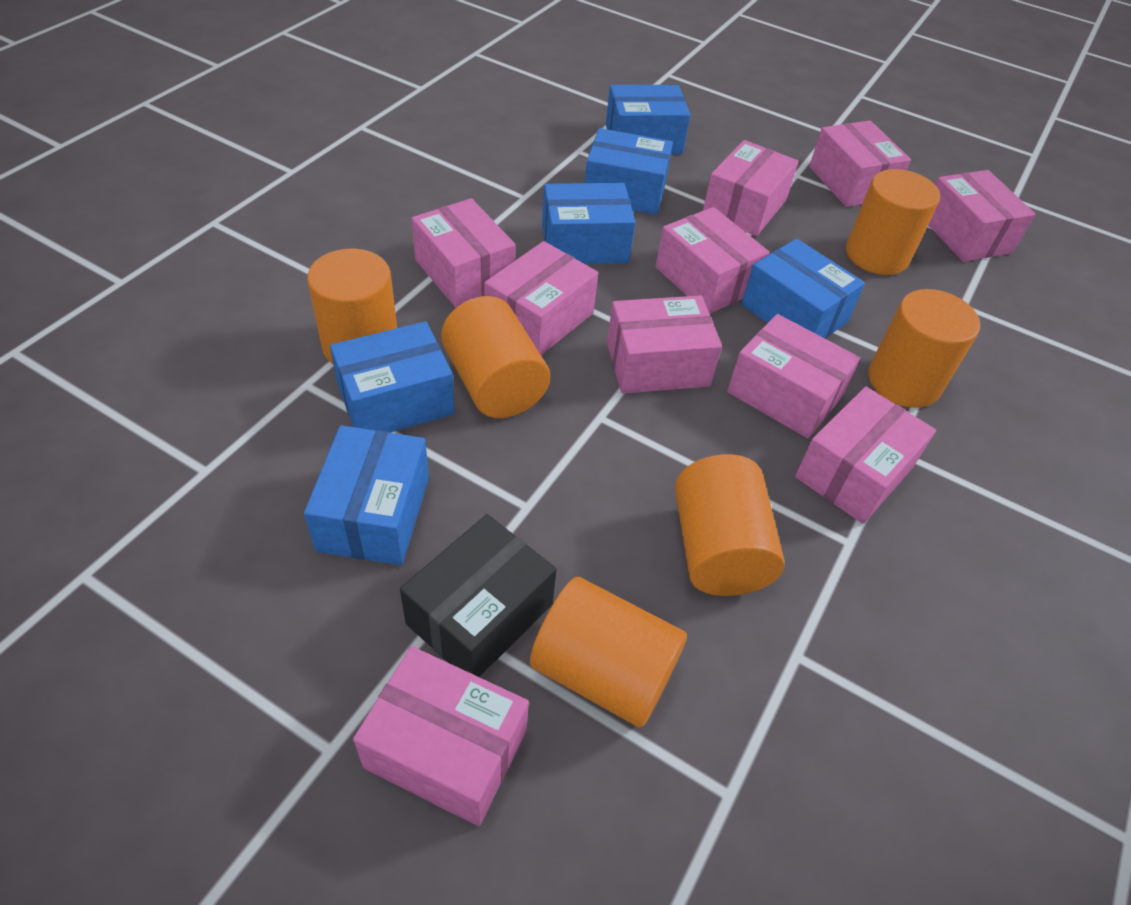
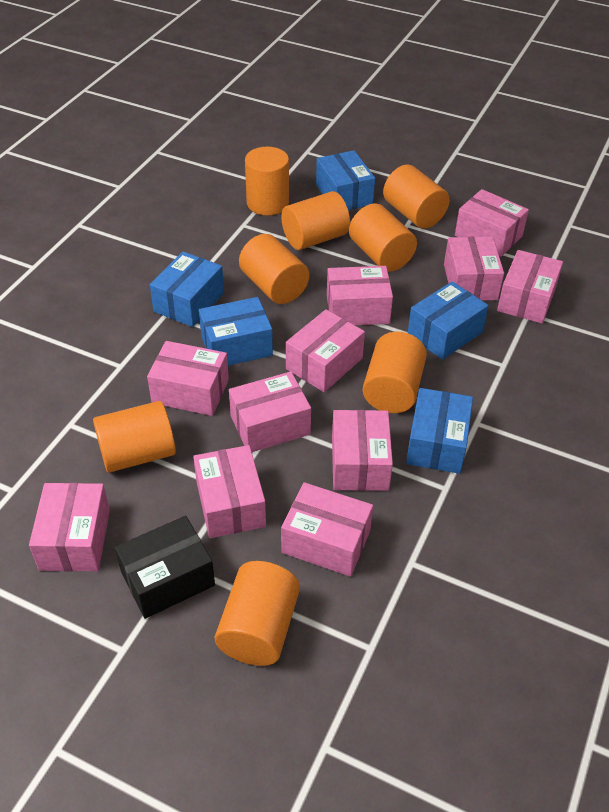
blue box: 6 -> 5
orange cylinder: 6 -> 8
pink box: 10 -> 11

